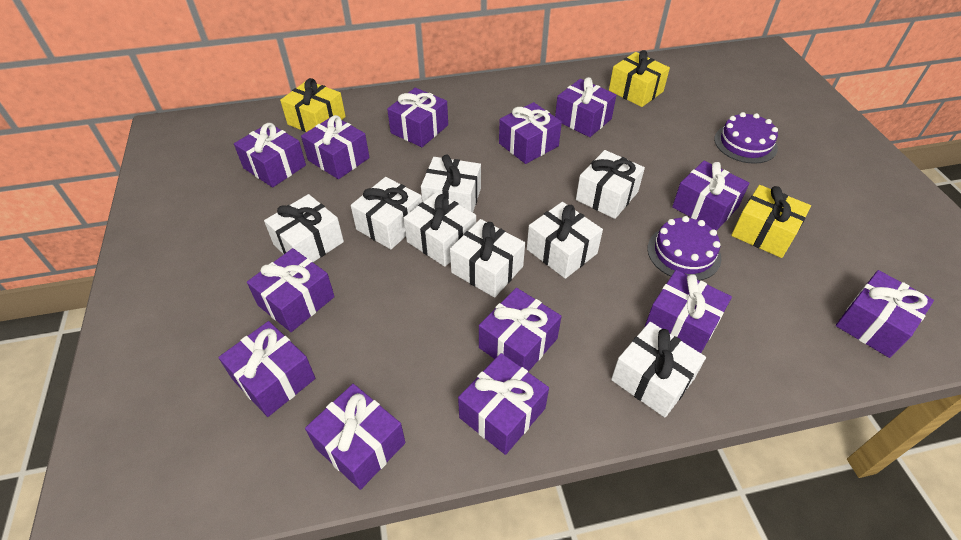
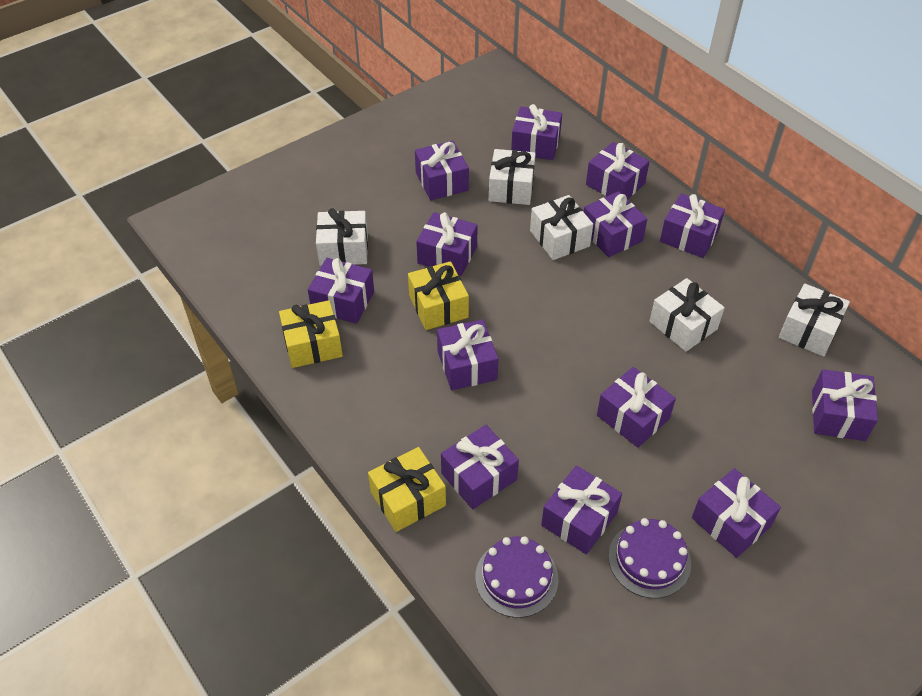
white gift: 8 -> 5

